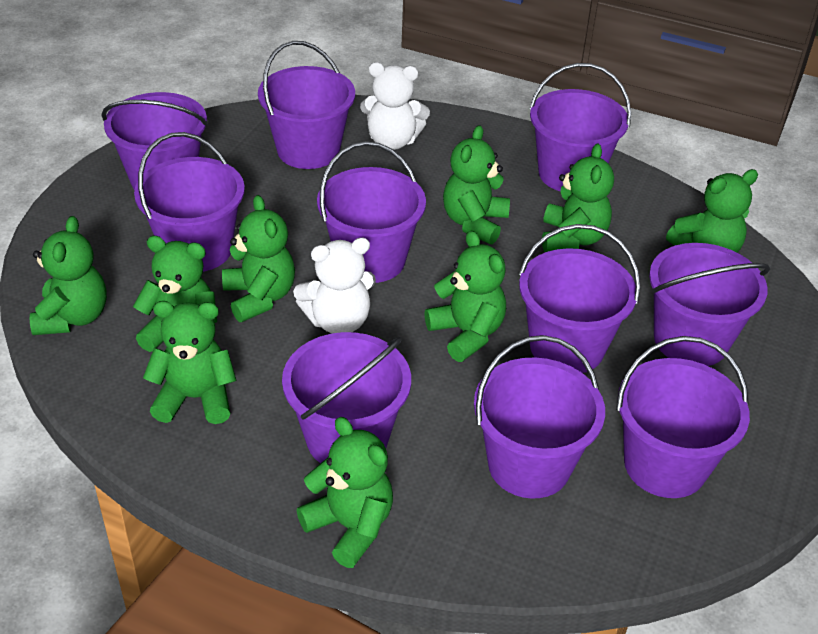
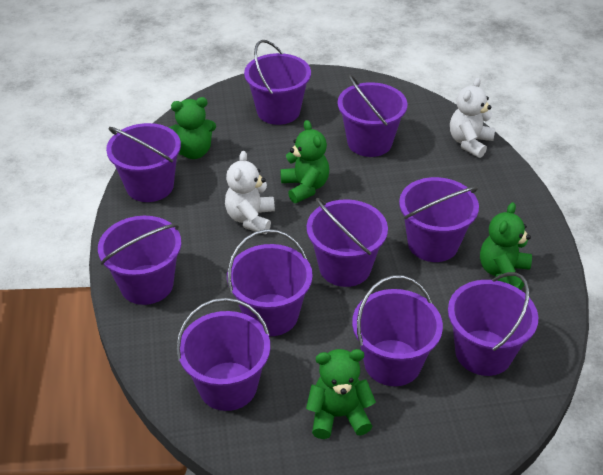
green teddy bear: 9 -> 4

